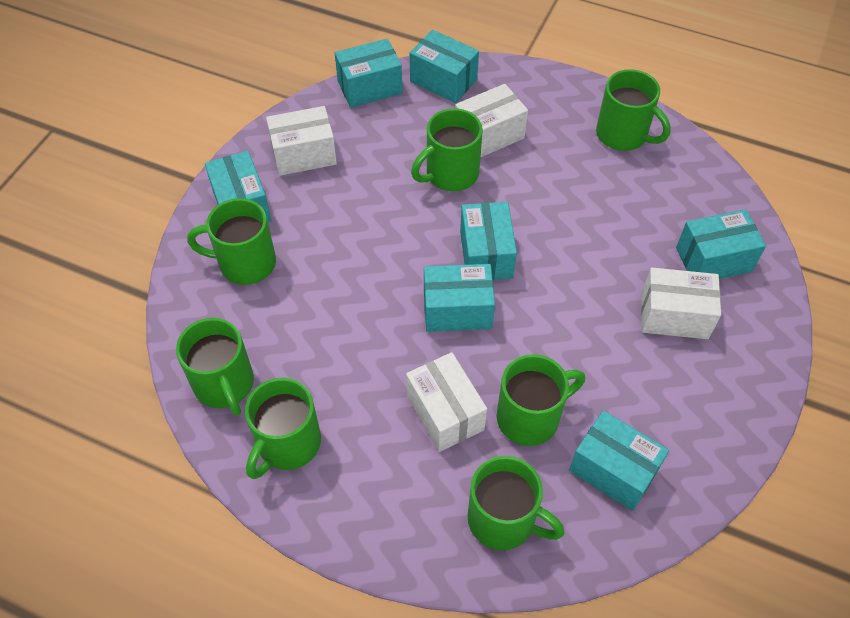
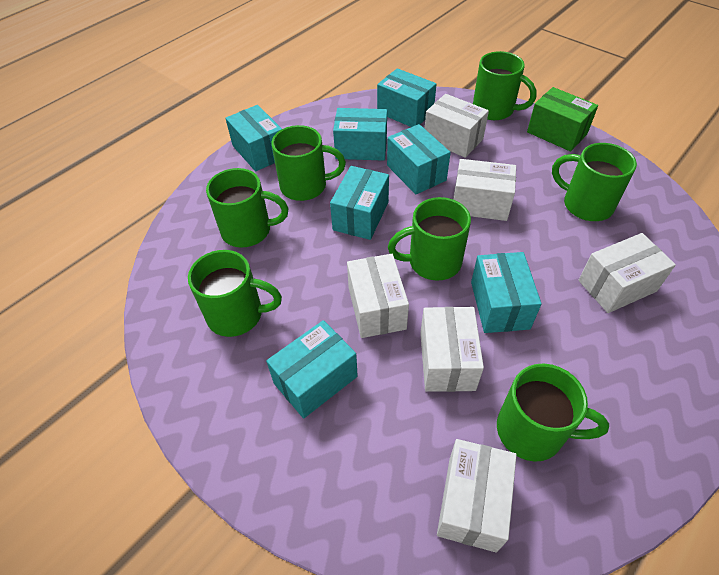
green box: 0 -> 1
white box: 4 -> 6

